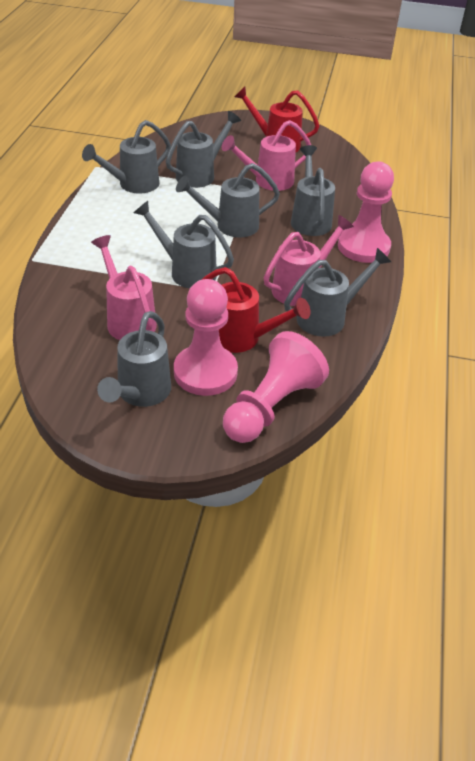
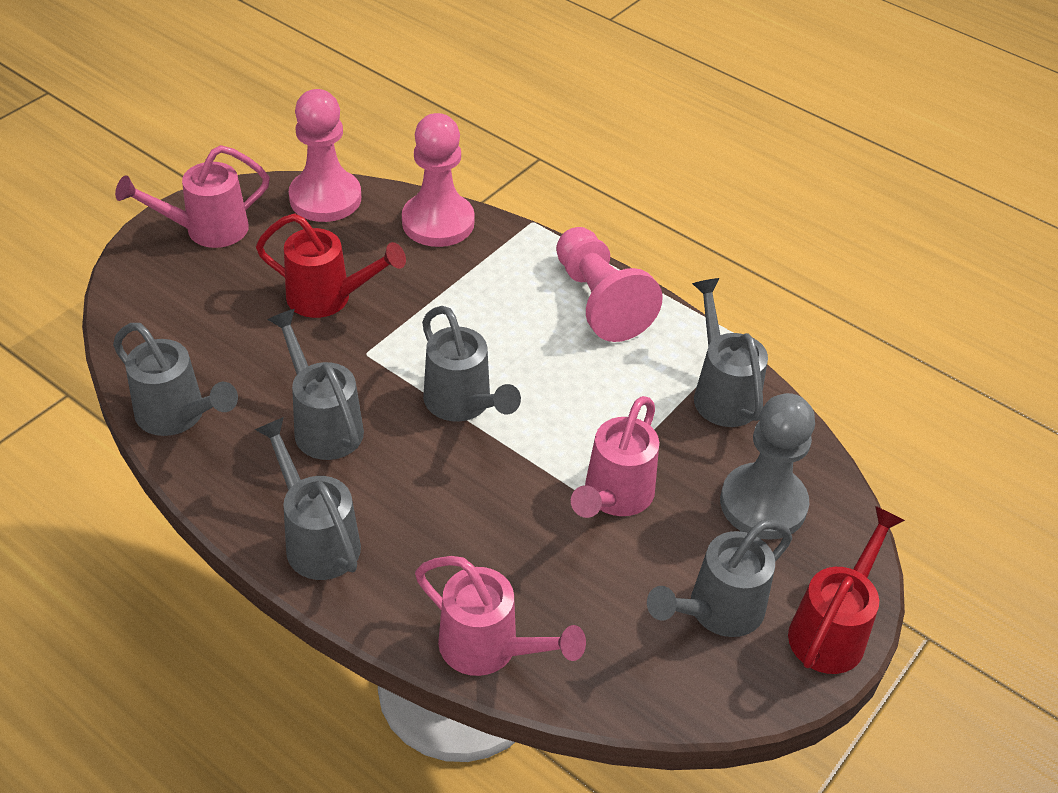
grey pawn: 0 -> 1
grey watering can: 7 -> 6

